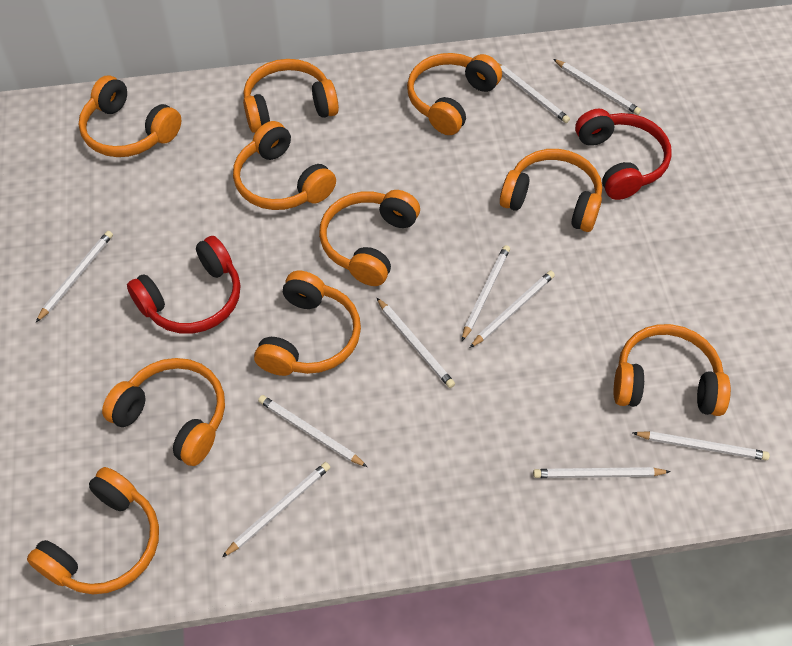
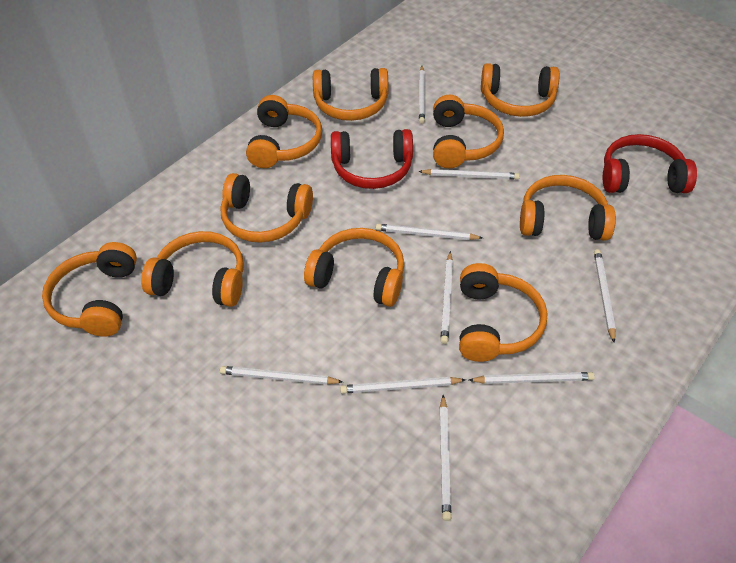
white pencil: 10 -> 9

